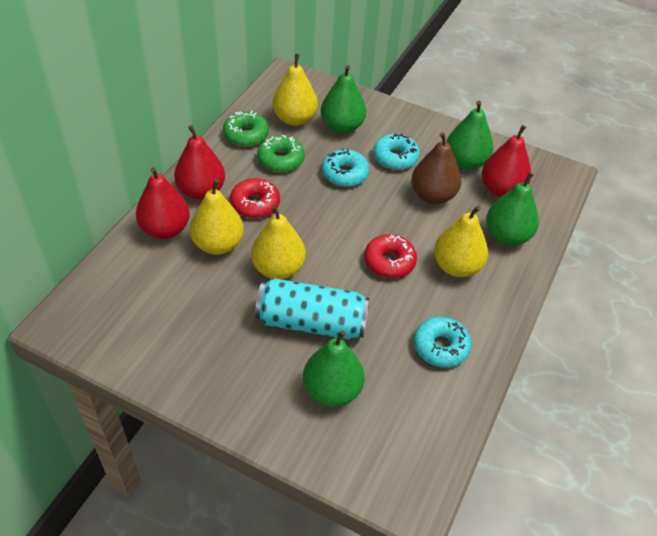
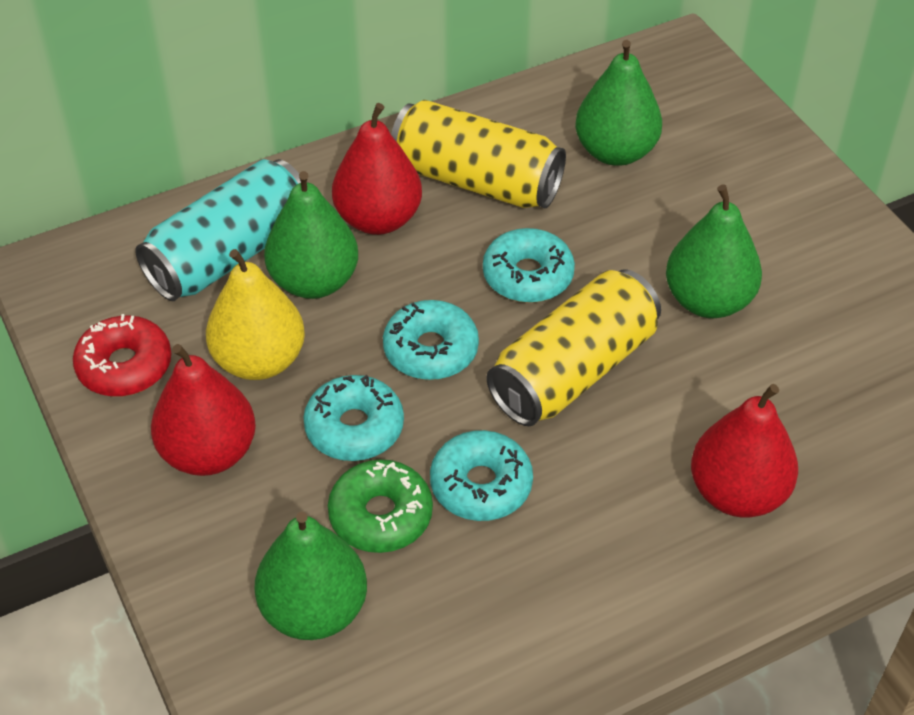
brown pear: 1 -> 0
green donut: 2 -> 1
red donut: 2 -> 1
turquoise donut: 3 -> 4
yellow can: 0 -> 2
yellow pear: 4 -> 1

